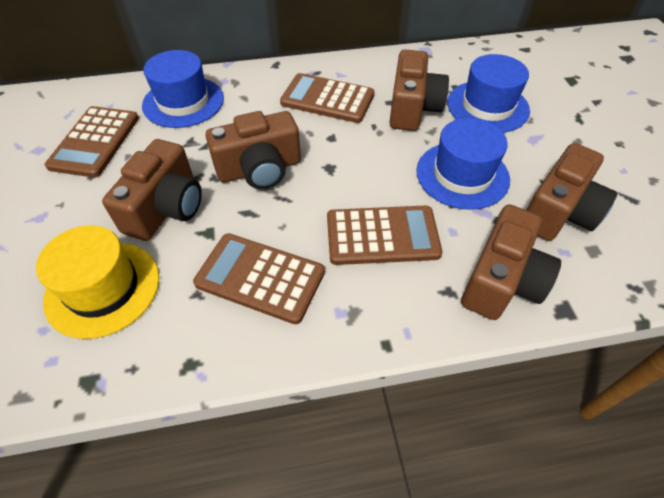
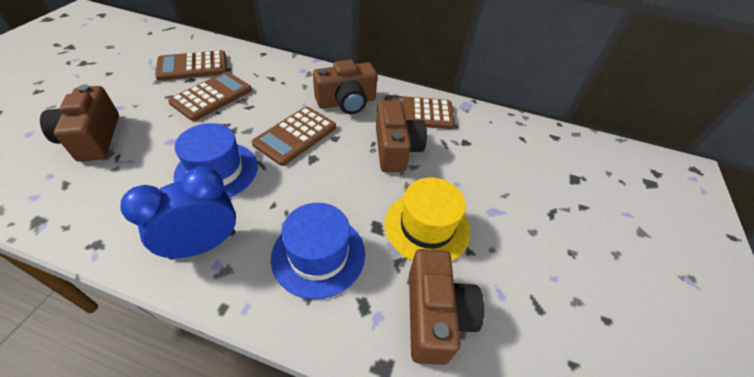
blue clock: 0 -> 1
blue hat: 3 -> 2
brown camera: 5 -> 4

